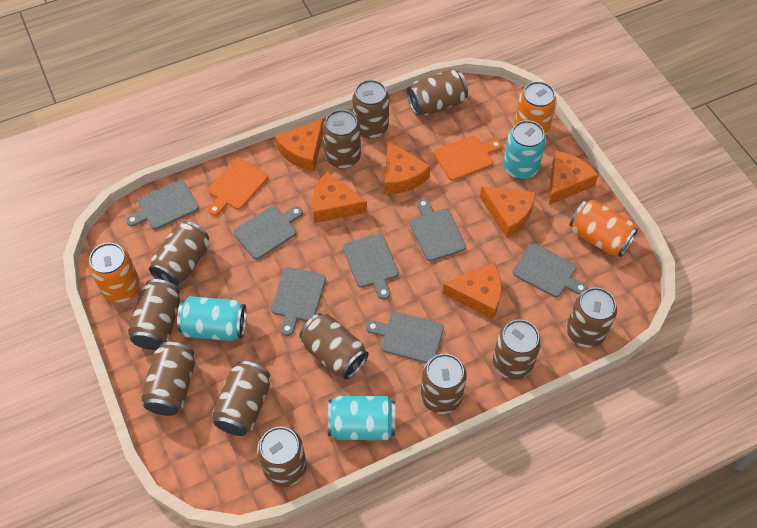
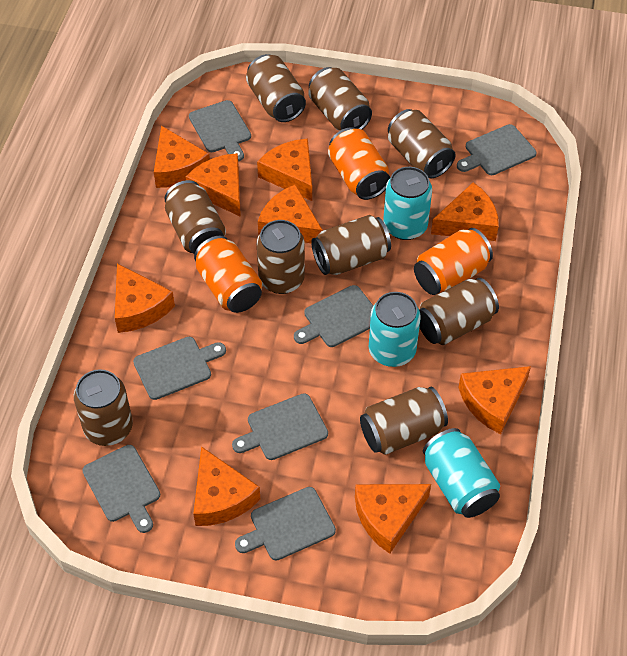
brown can: 12 -> 9
orange cheese: 6 -> 9
orange cutting board: 2 -> 0

